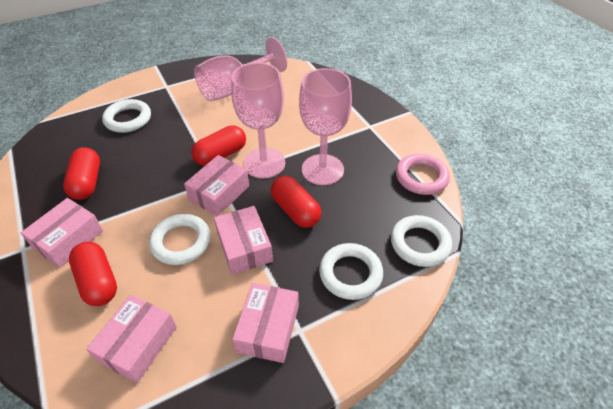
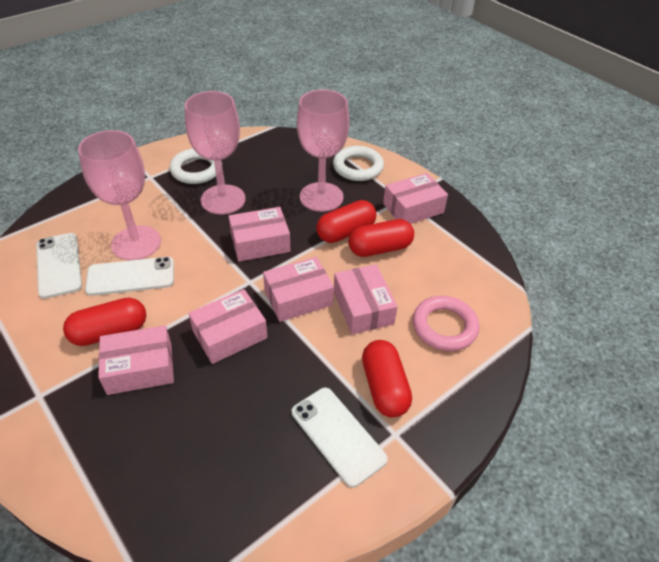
pink box: 5 -> 6
white phone: 0 -> 3
white ring: 4 -> 2

